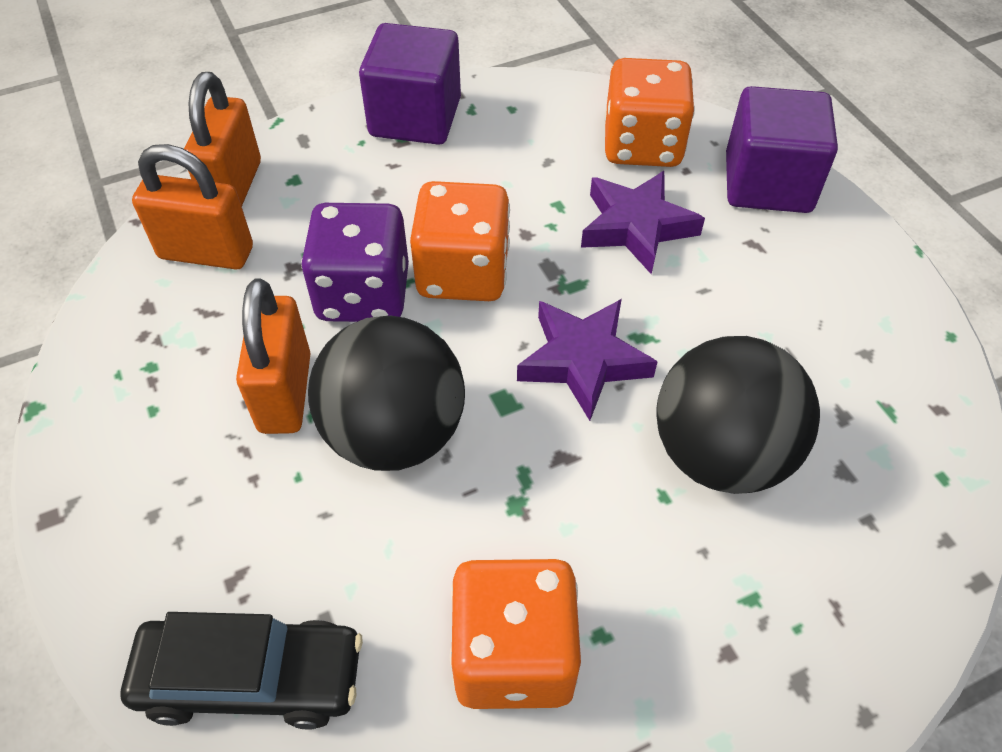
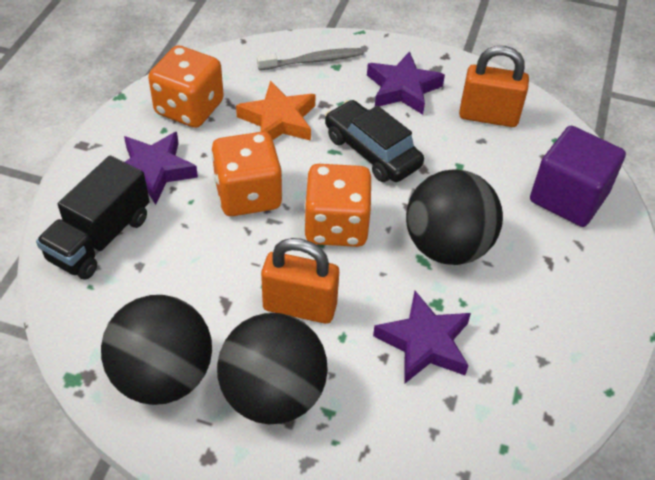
black ball: 2 -> 3
black truck: 0 -> 1
grey toothbrush: 0 -> 1
orange padlock: 3 -> 2
orange star: 0 -> 1
purple cube: 2 -> 1
purple dice: 1 -> 0
purple star: 2 -> 3

